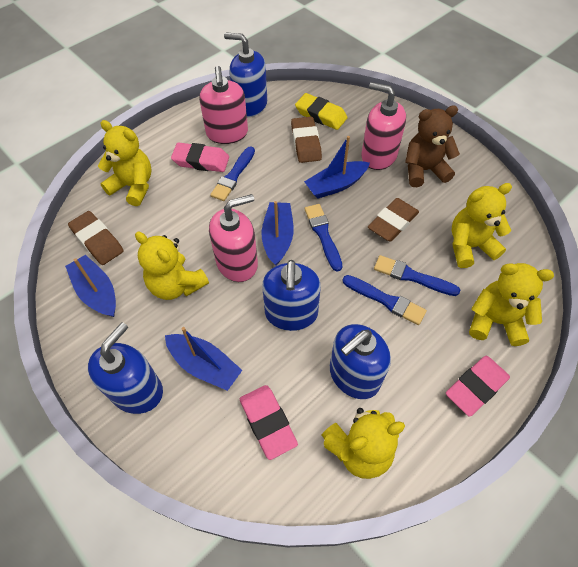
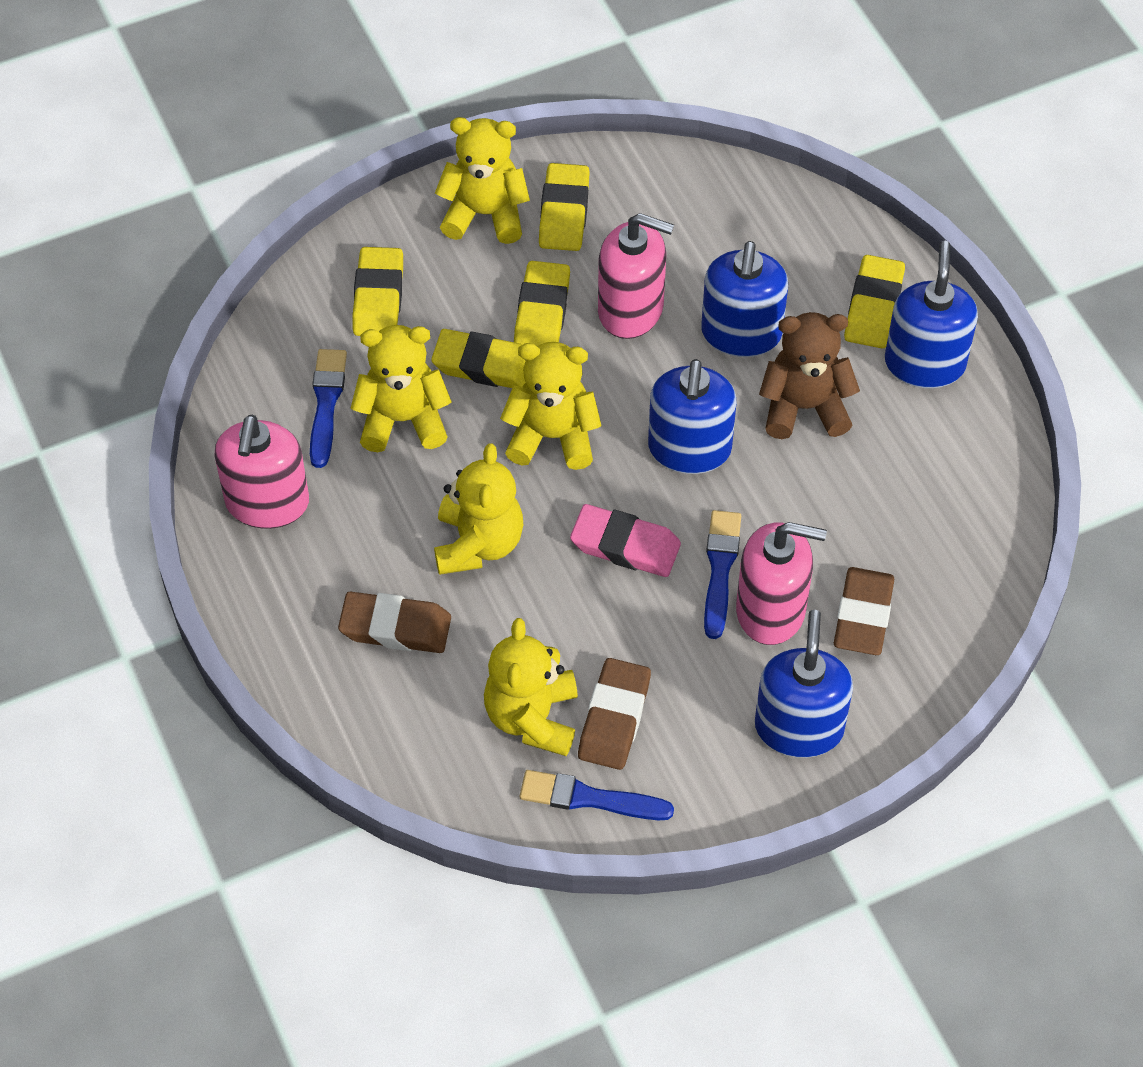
blue boat: 4 -> 0
blue brush: 4 -> 3
pink eraser: 3 -> 1
yellow eraser: 1 -> 5

